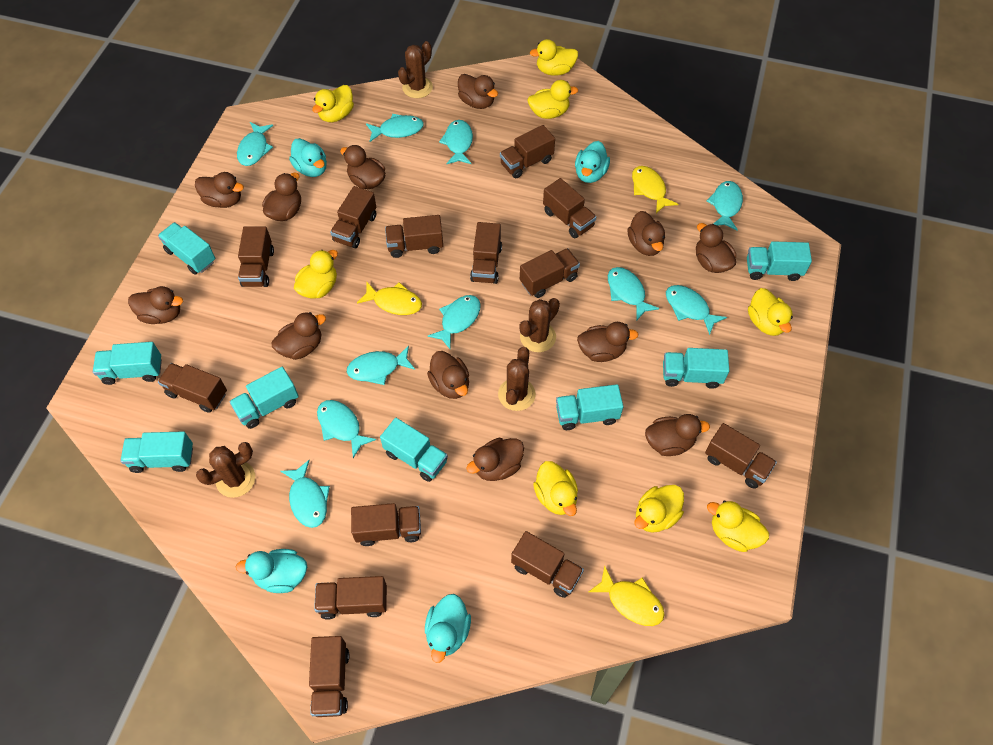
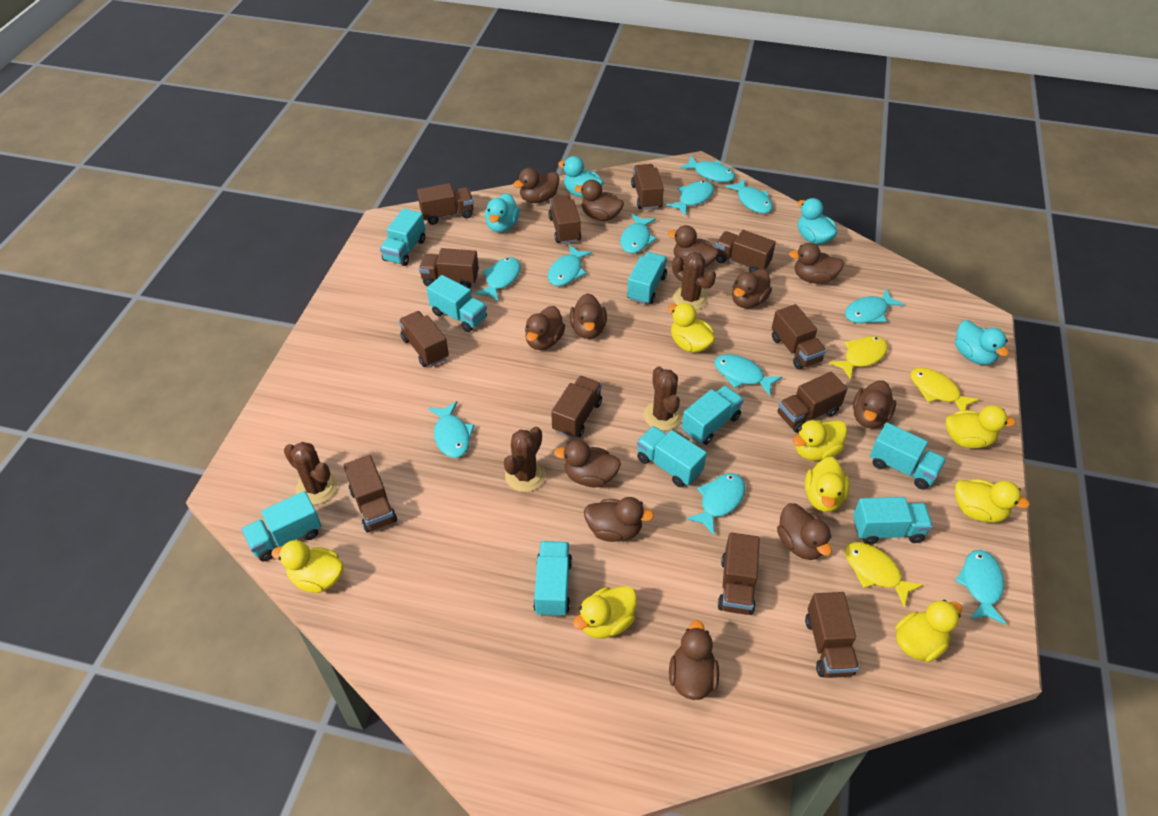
brown truck: 13 -> 12
turquoise fish: 10 -> 11
turquoise truck: 8 -> 9

